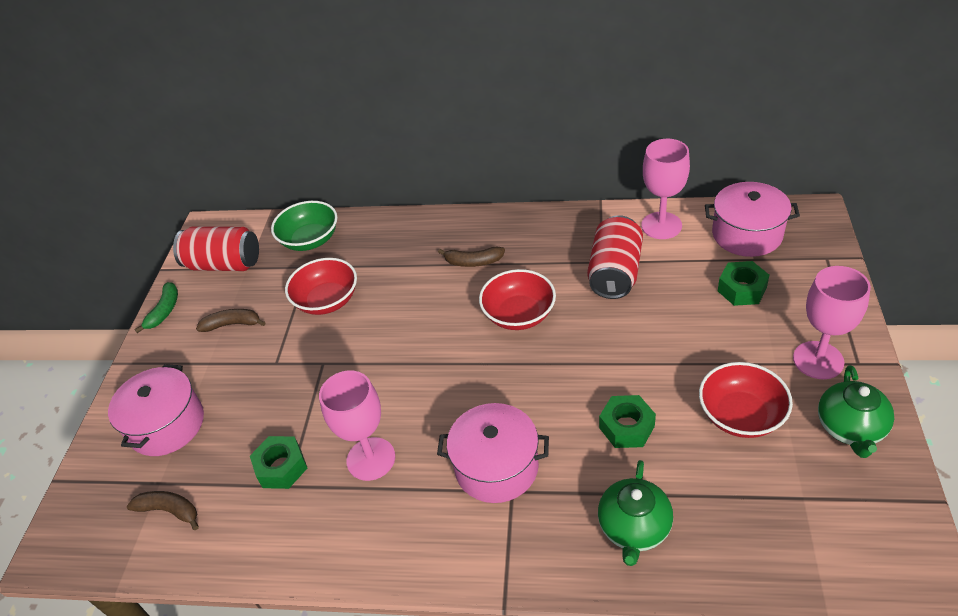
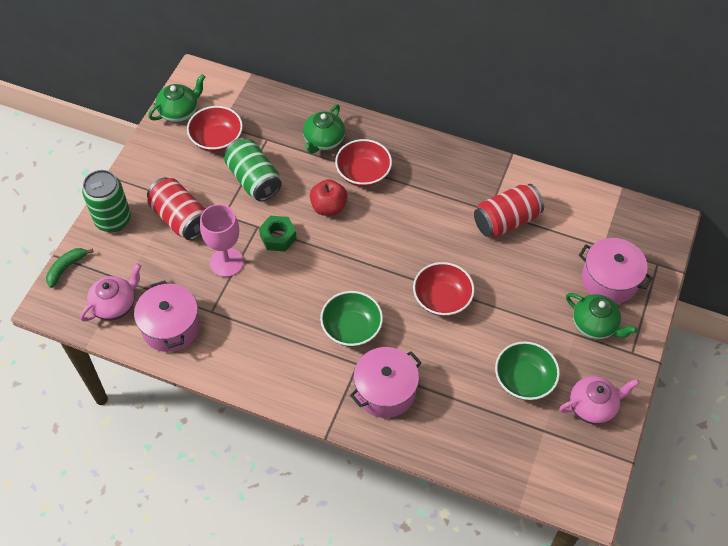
brown banana: 3 -> 0
green bowl: 1 -> 2
green can: 0 -> 2
green nut: 3 -> 1
green teapot: 2 -> 3
pink goblet: 3 -> 1
pink teapot: 0 -> 2
red apple: 0 -> 1

